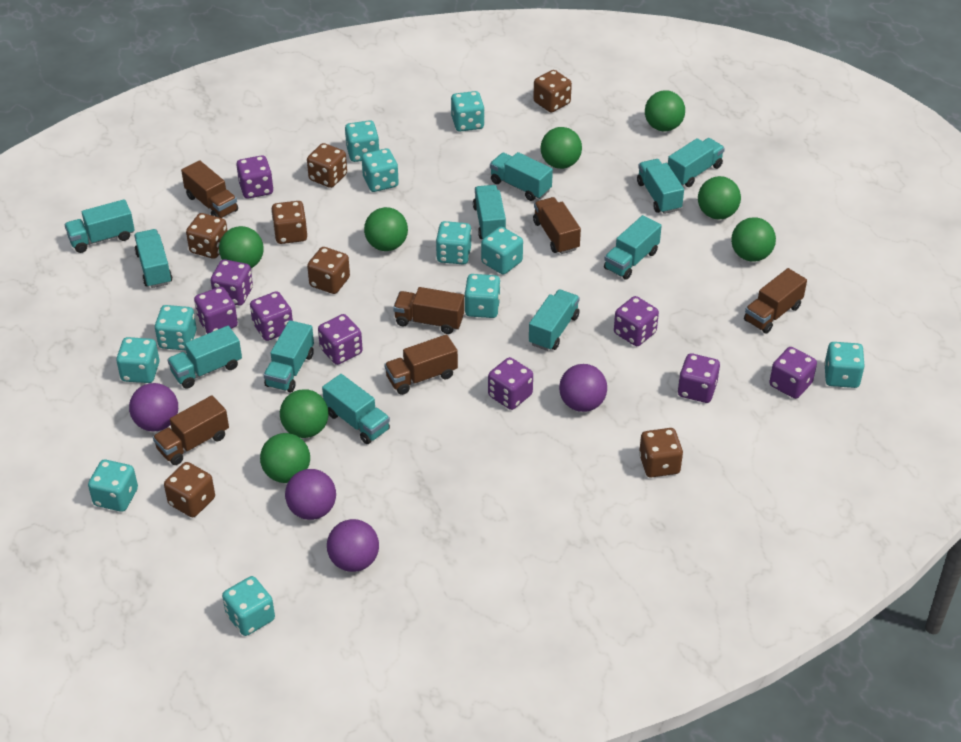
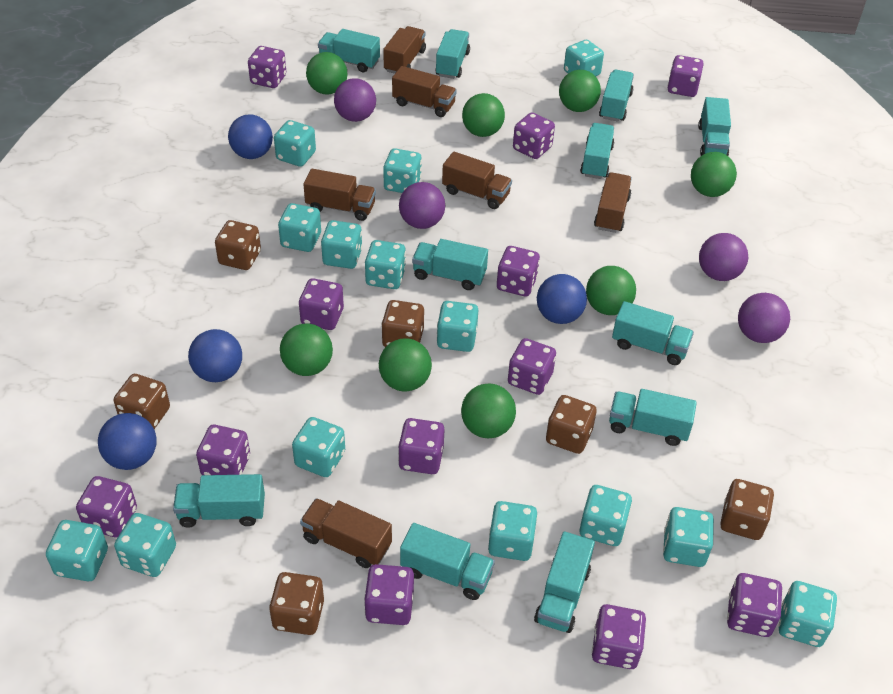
blue ball: 0 -> 4
brown dice: 7 -> 6
purple dice: 9 -> 12
turquoise dice: 11 -> 14

